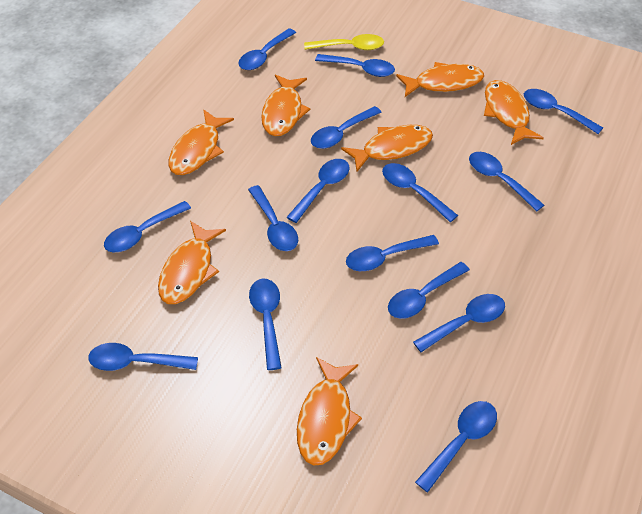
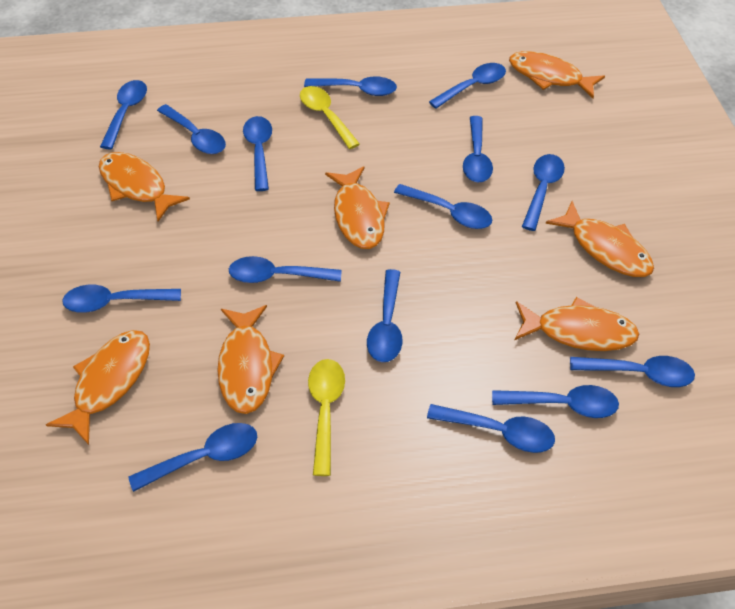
yellow spoon: 1 -> 2

